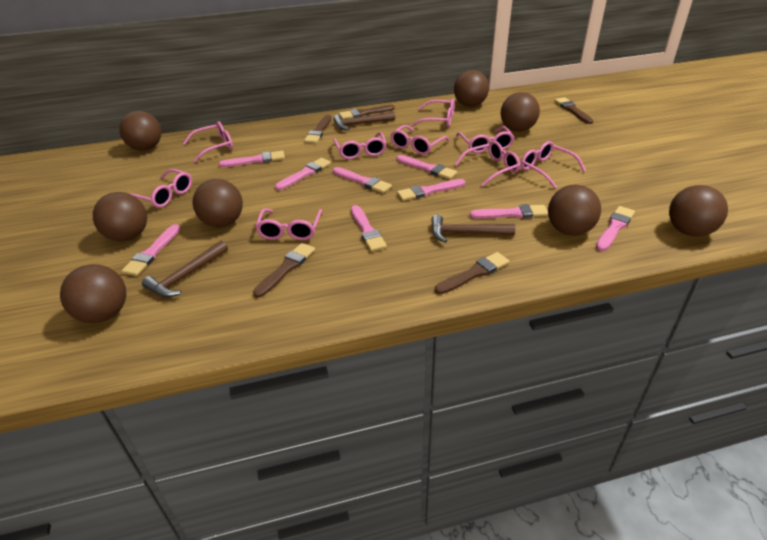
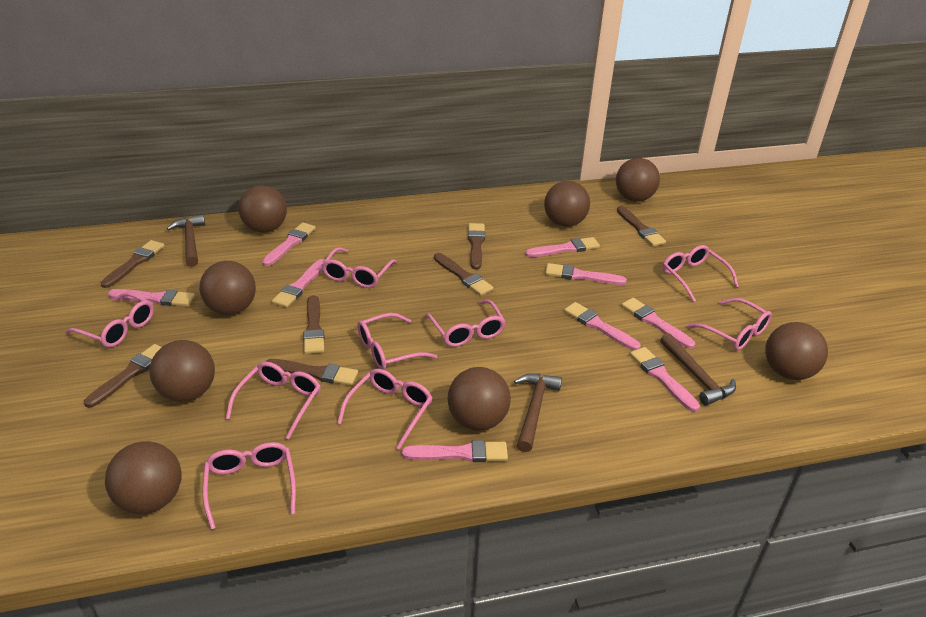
brown brush: 5 -> 7

